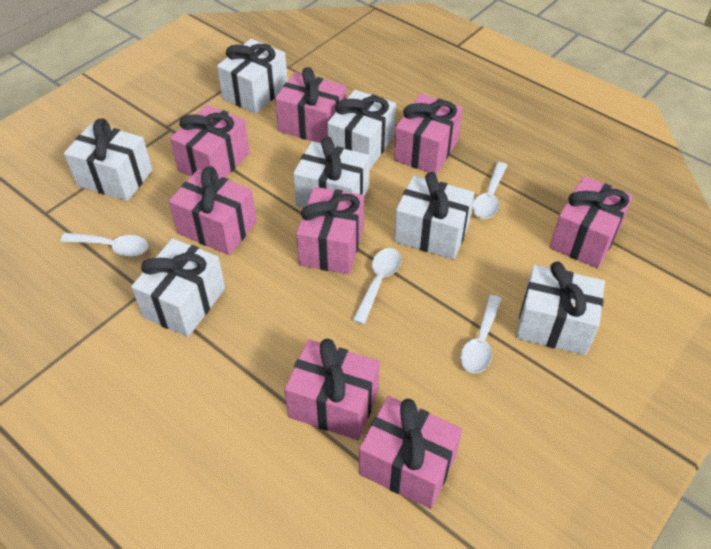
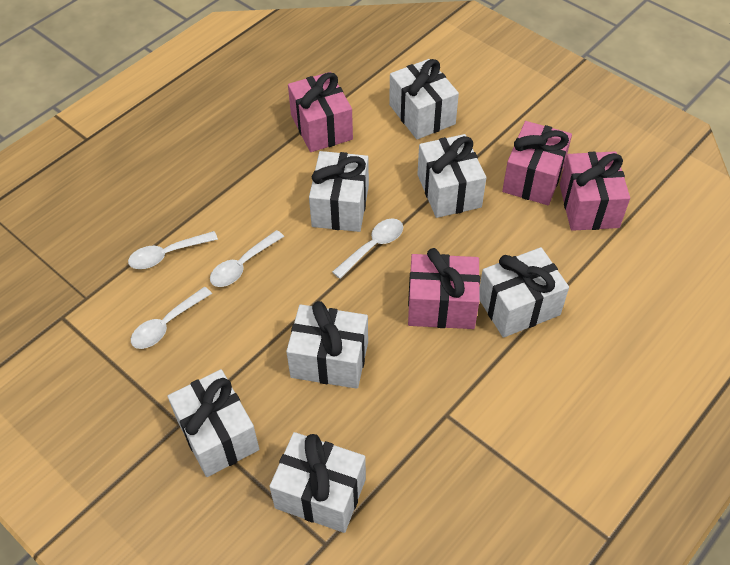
pink gift: 8 -> 4

